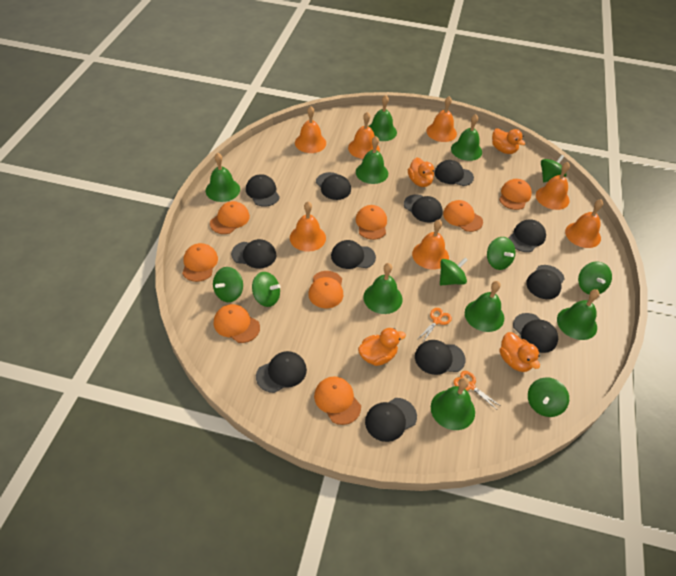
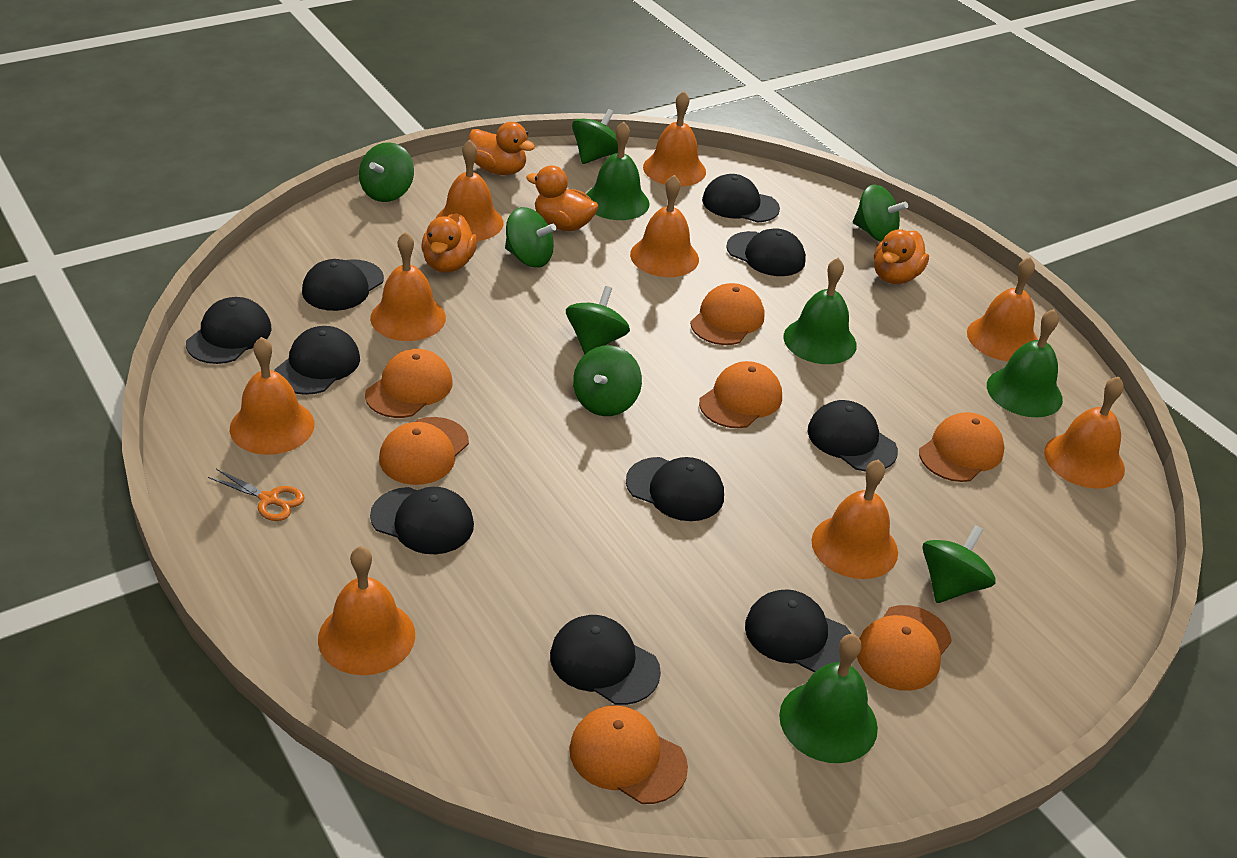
black cap: 12 -> 10
green bell: 8 -> 4
orange bell: 7 -> 9
orange cap: 8 -> 7
orange scissors: 2 -> 1

